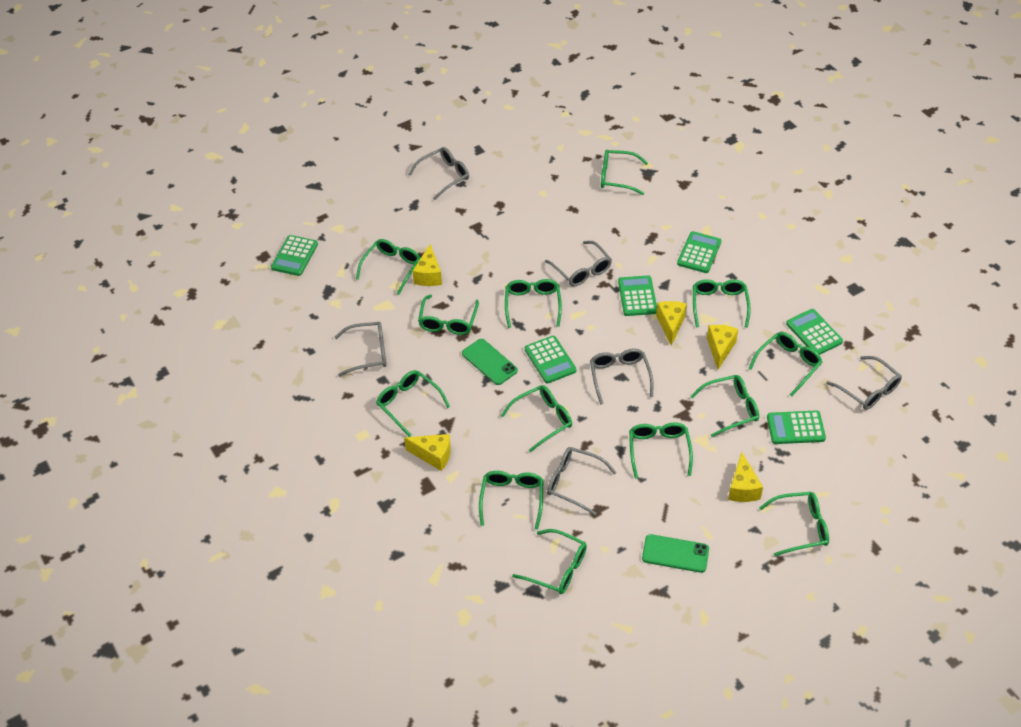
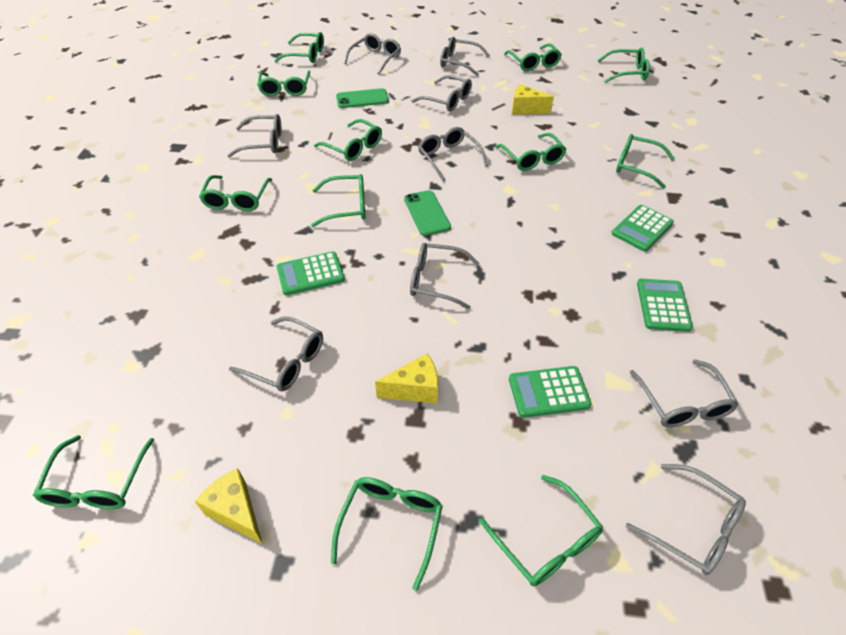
green calculator: 6 -> 4
green glasses: 13 -> 12
grey glasses: 6 -> 9
yellow cheese: 5 -> 3

